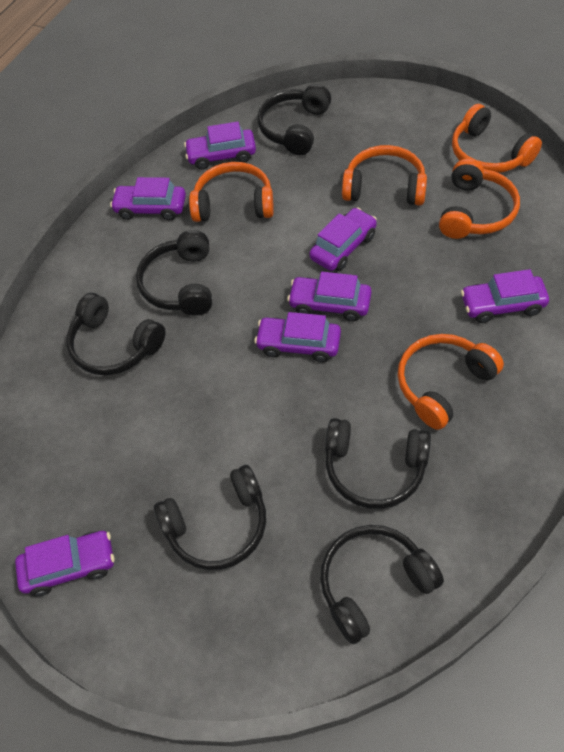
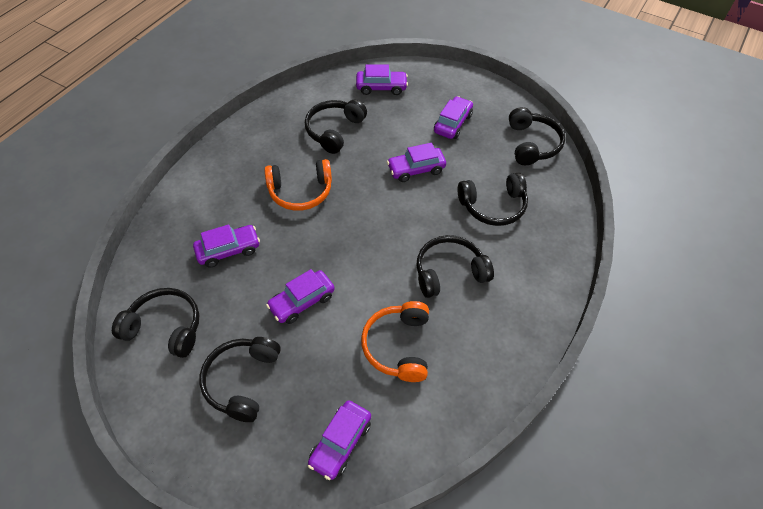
orange headphones: 5 -> 2
purple car: 7 -> 6

